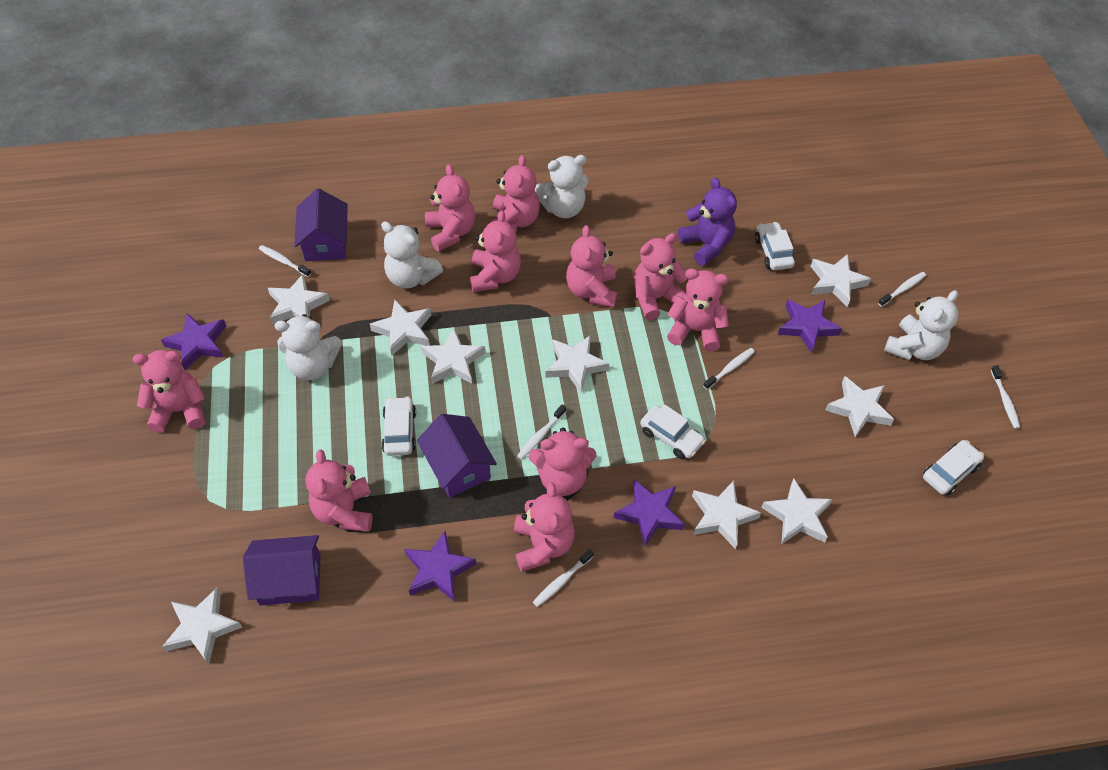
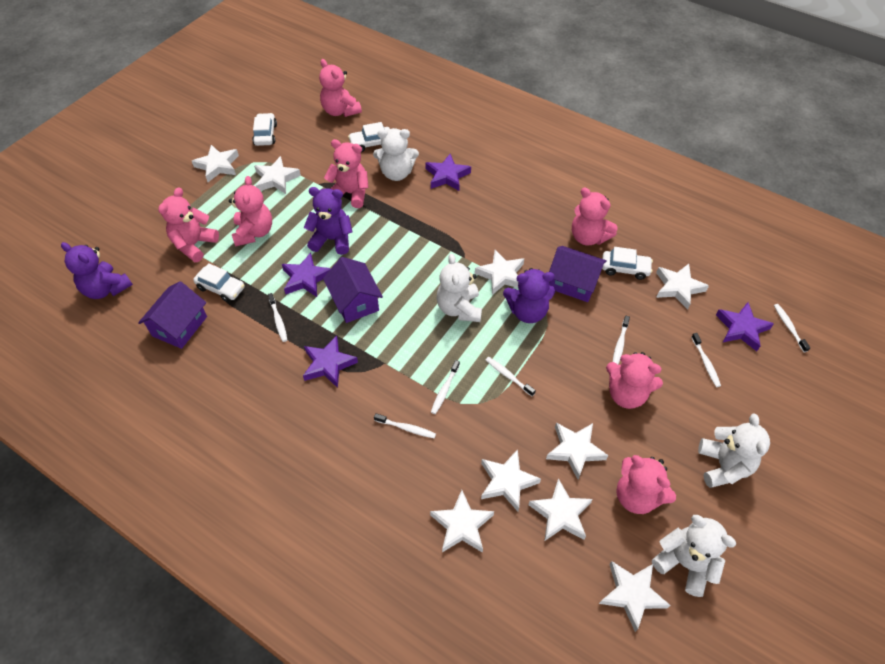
pink teddy bear: 10 -> 7
purple teddy bear: 1 -> 3
white toothbrush: 6 -> 7

